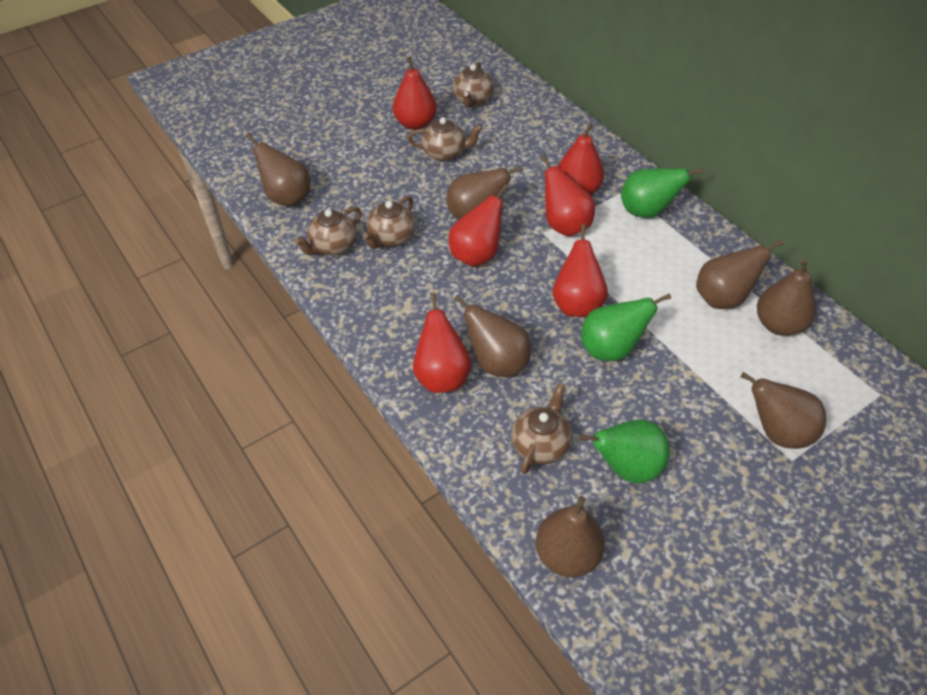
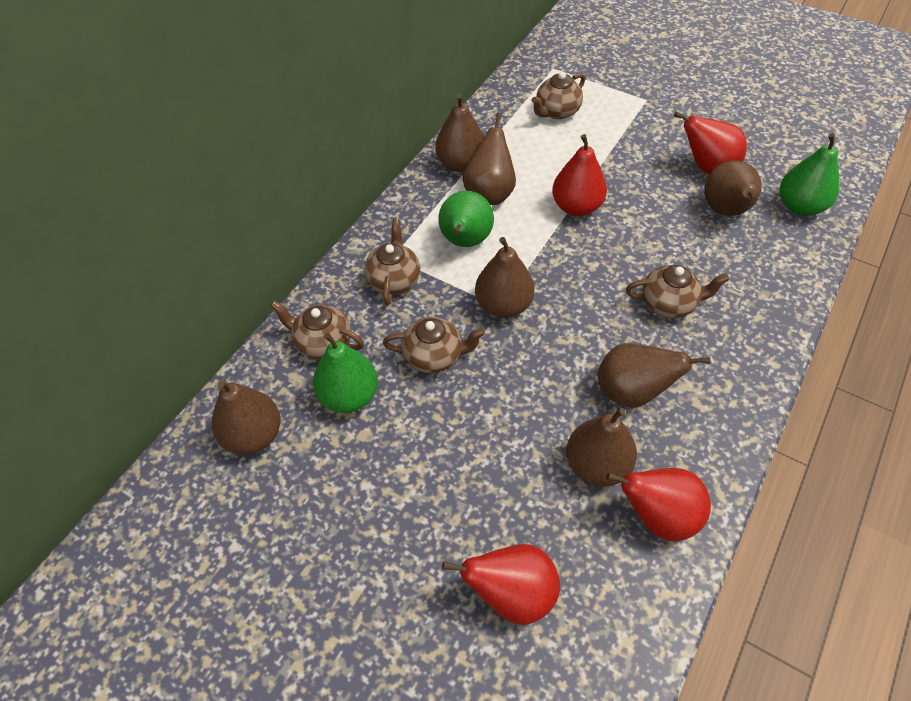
red pear: 6 -> 4

